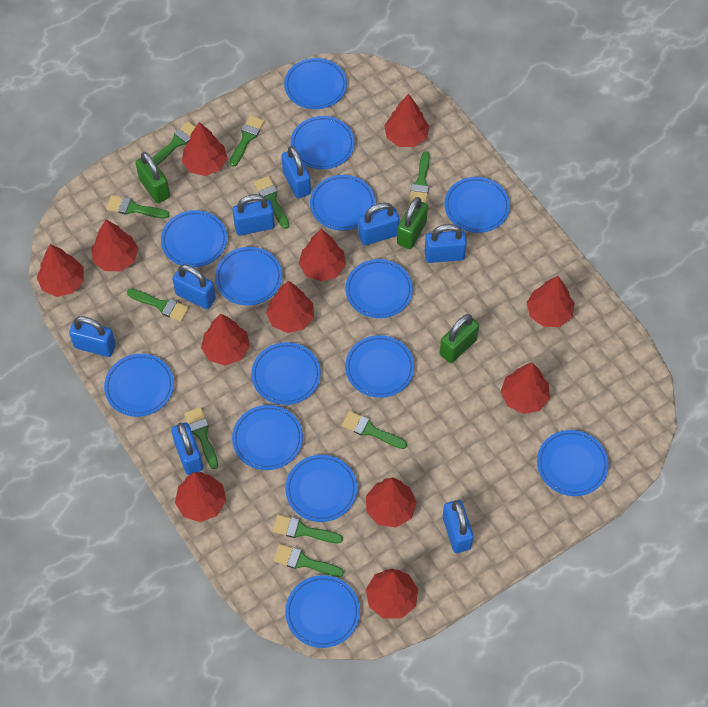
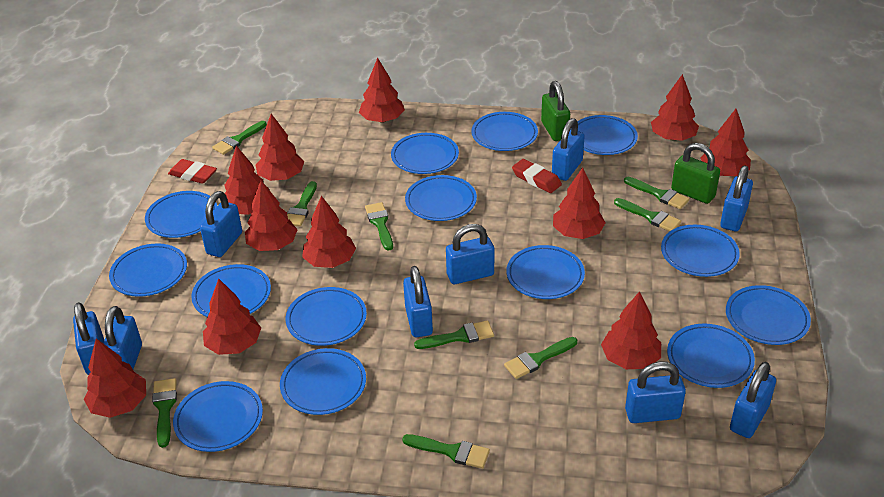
blue padlock: 8 -> 9
green brush: 10 -> 9
green padlock: 3 -> 2
red eraser: 0 -> 2
red tree: 12 -> 11

